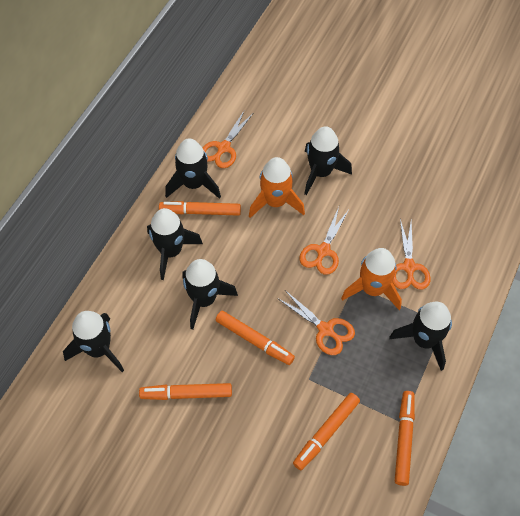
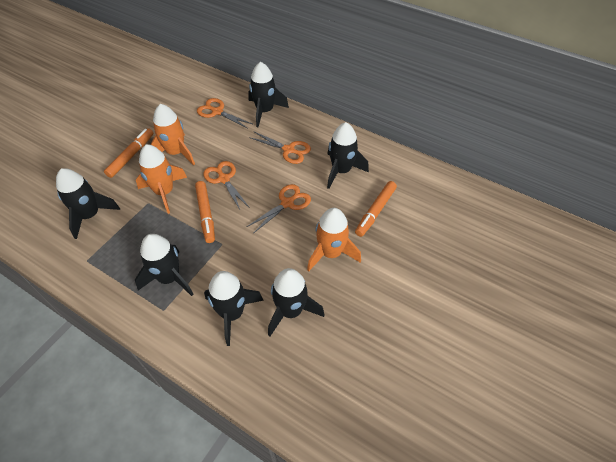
orange marker: 5 -> 3
orange rocket: 2 -> 3

